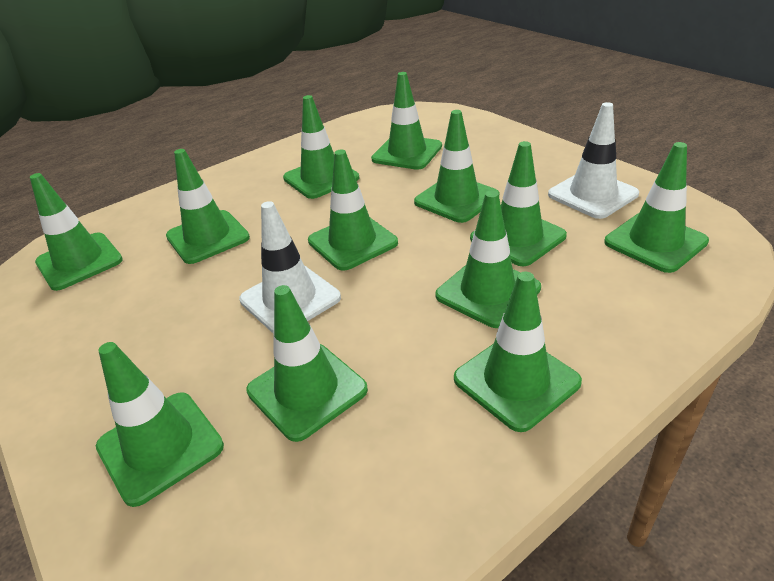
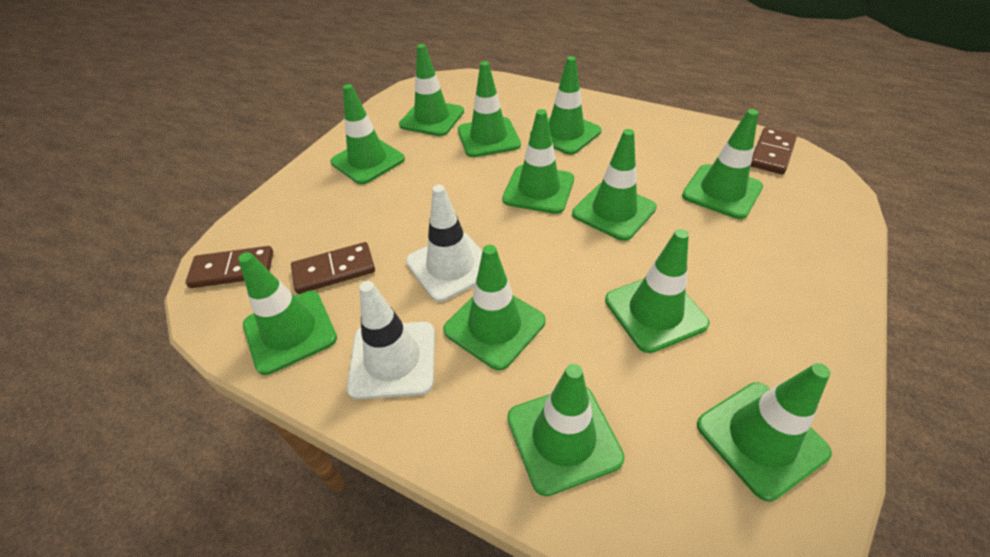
brown domino: 0 -> 3

